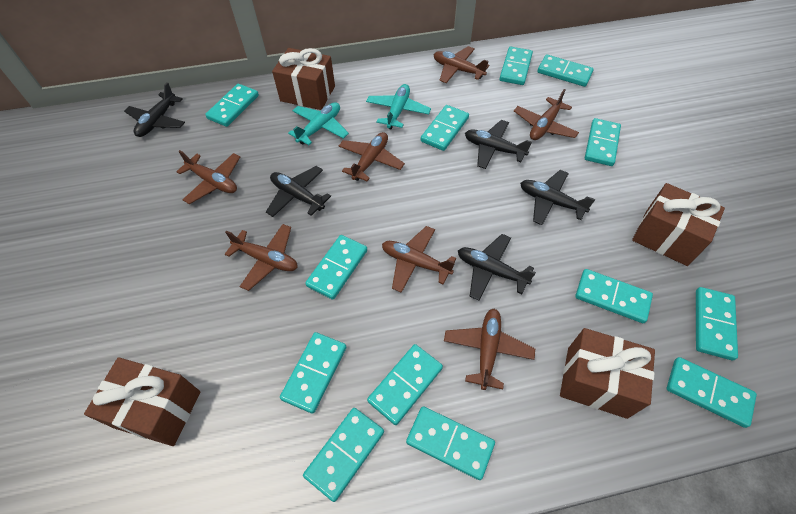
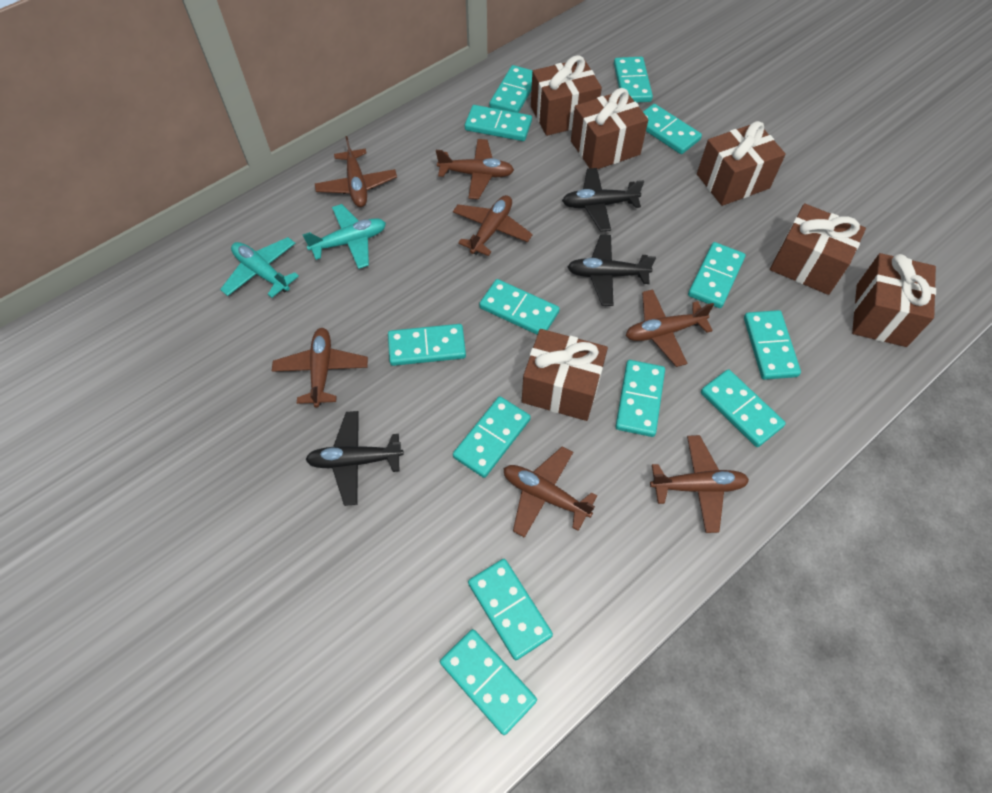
black plane: 5 -> 3
brown gift: 4 -> 6

